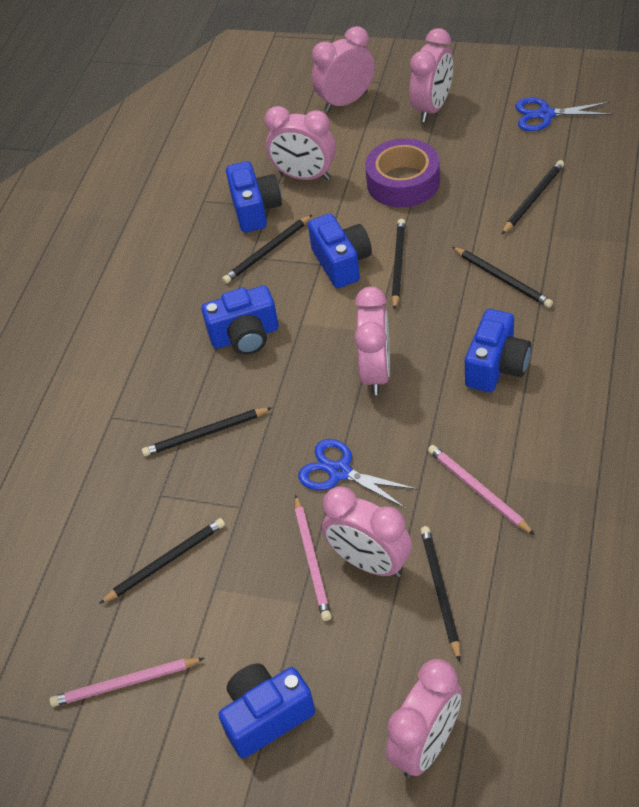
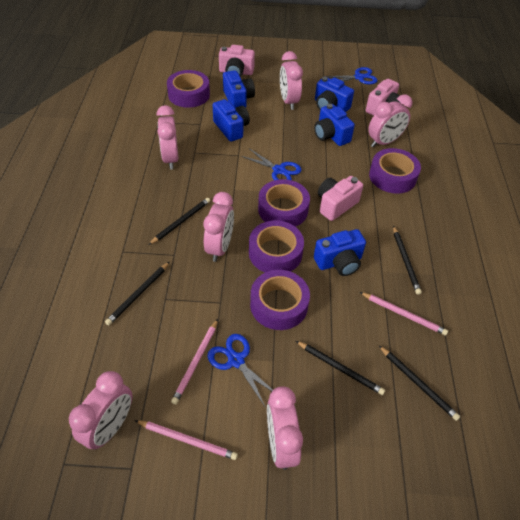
black pencil: 7 -> 5
blue scissors: 2 -> 3
pink camera: 0 -> 3
purple tape: 1 -> 5

